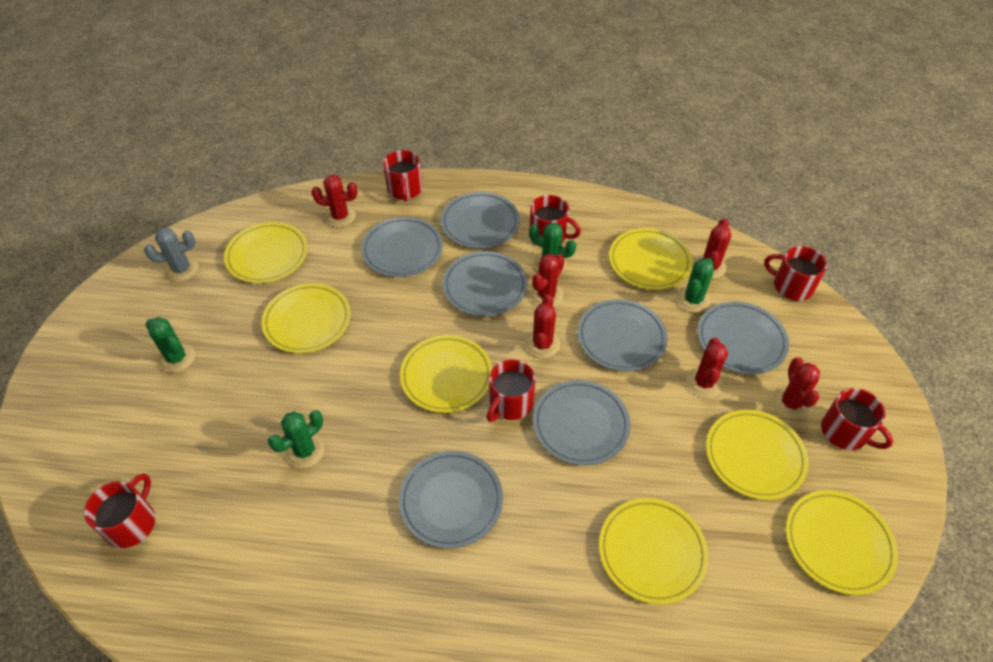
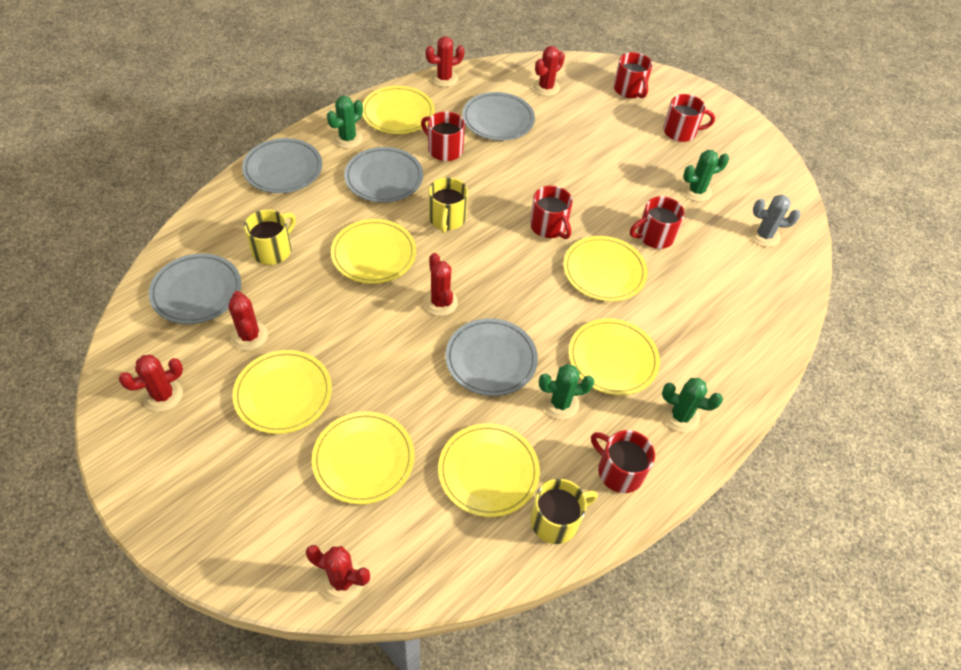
grey plate: 7 -> 5
yellow mug: 0 -> 3

